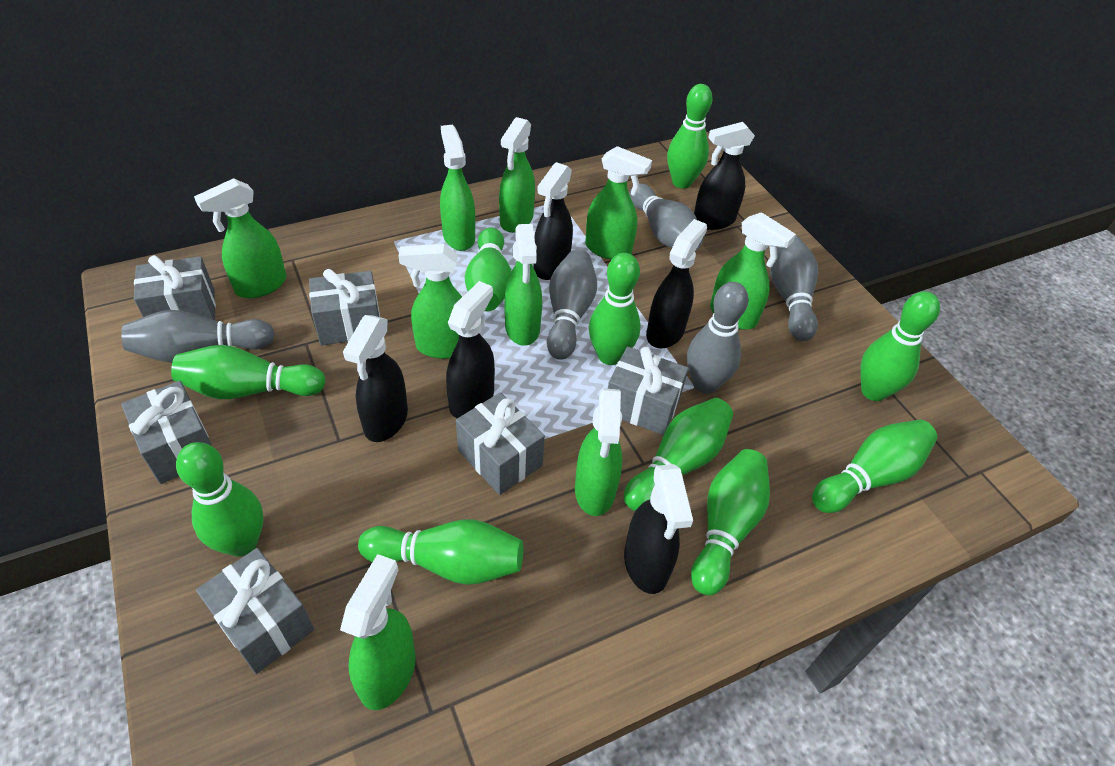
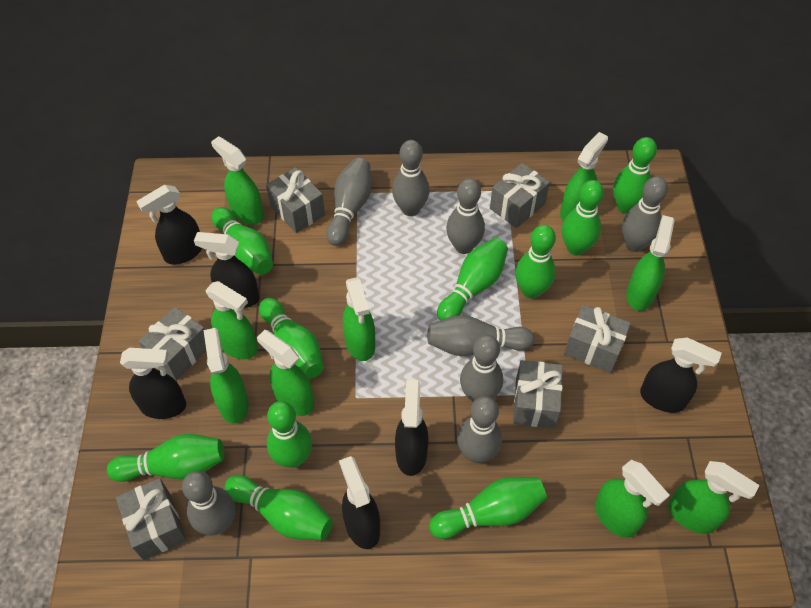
grey bowling pin: 5 -> 8

